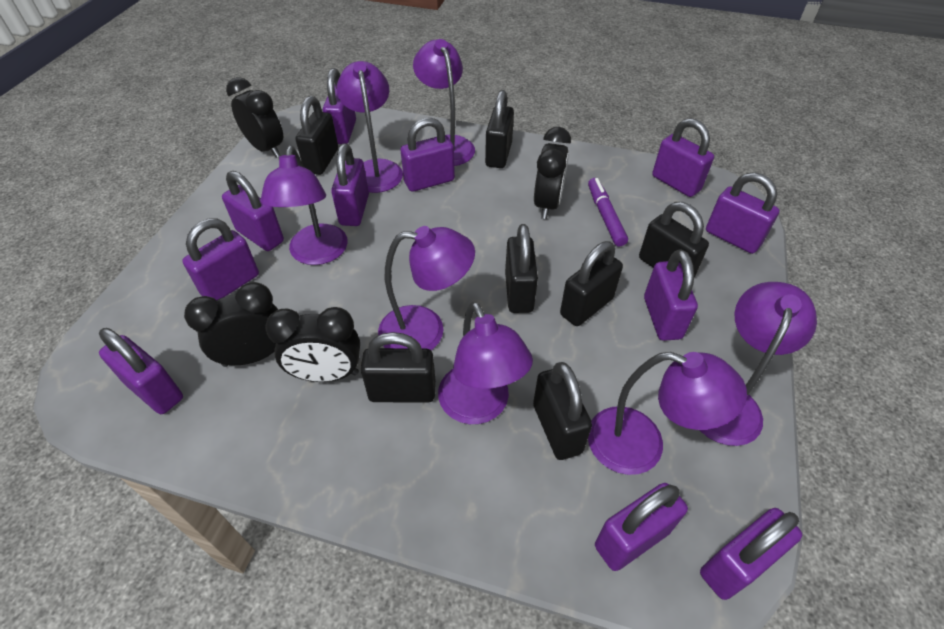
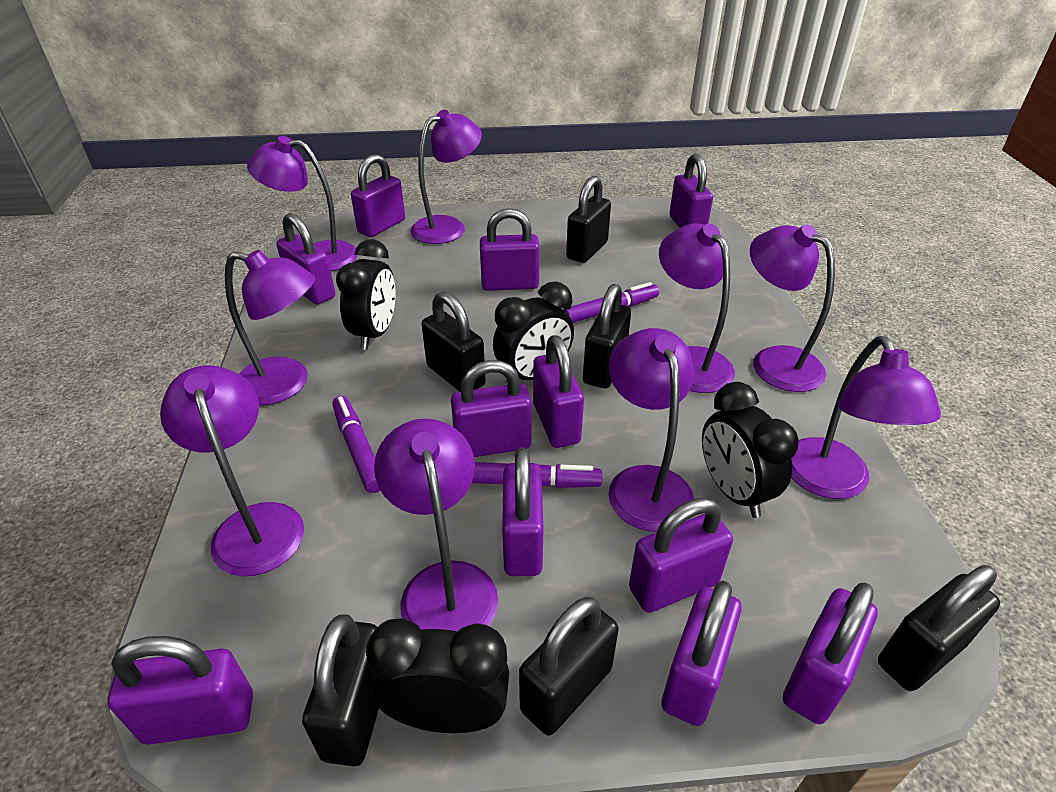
black padlock: 7 -> 6
purple lamp: 7 -> 9
purple marker: 1 -> 3

